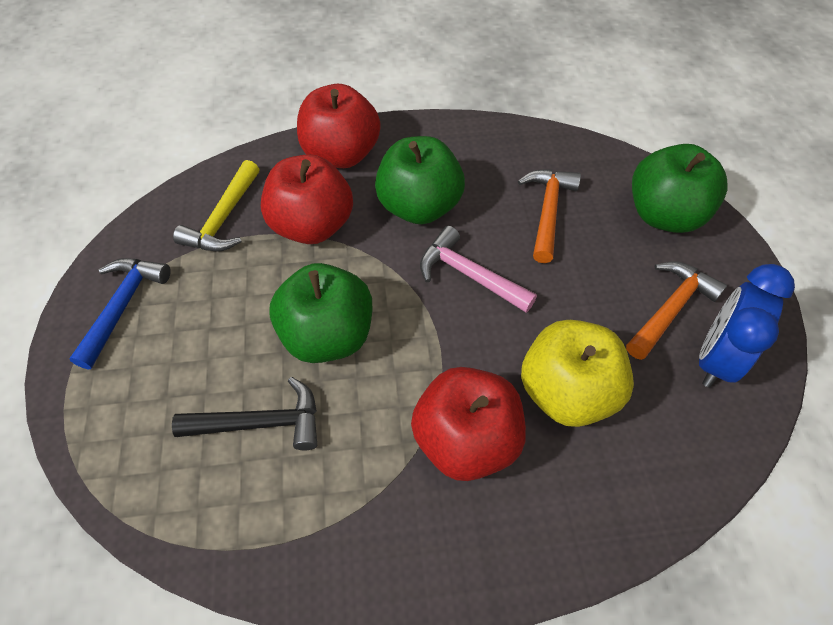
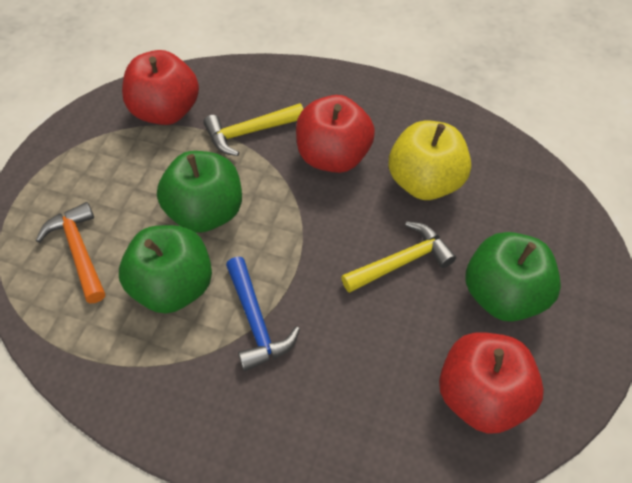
black hammer: 1 -> 0
blue clock: 1 -> 0
orange hammer: 2 -> 1
pink hammer: 1 -> 0
yellow hammer: 1 -> 2

